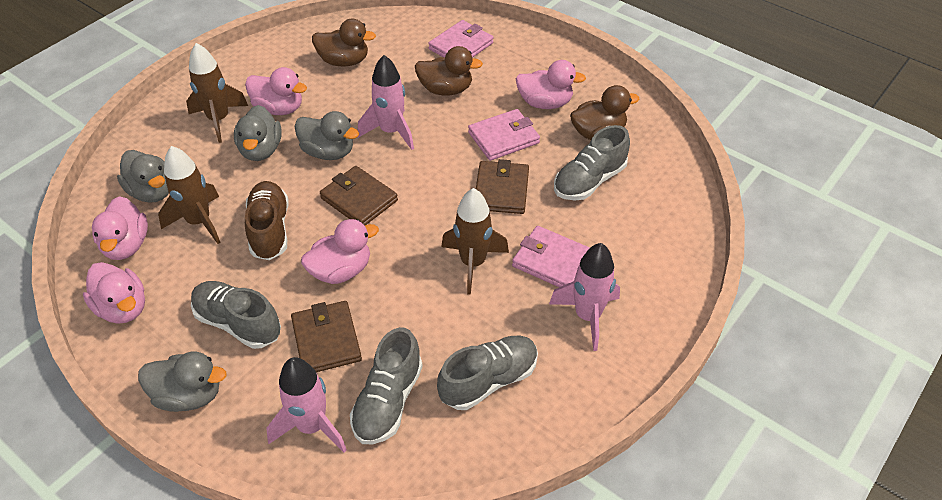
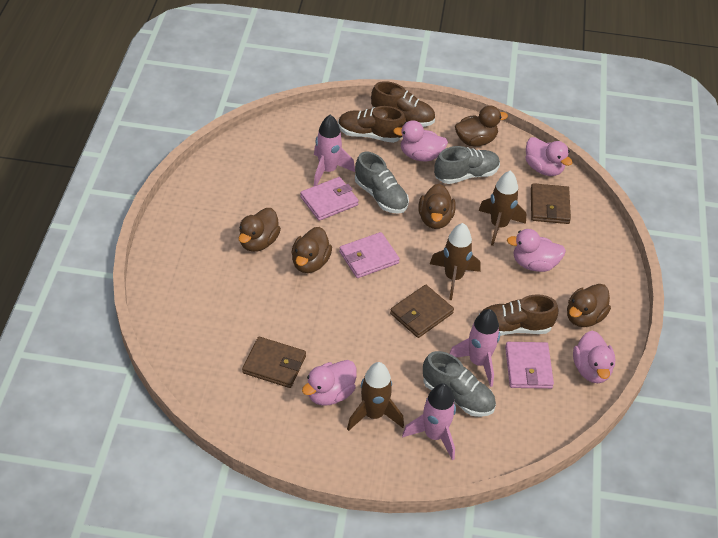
brown duck: 3 -> 5
brown shoe: 1 -> 3
grey duck: 4 -> 0
grey shoe: 4 -> 3

